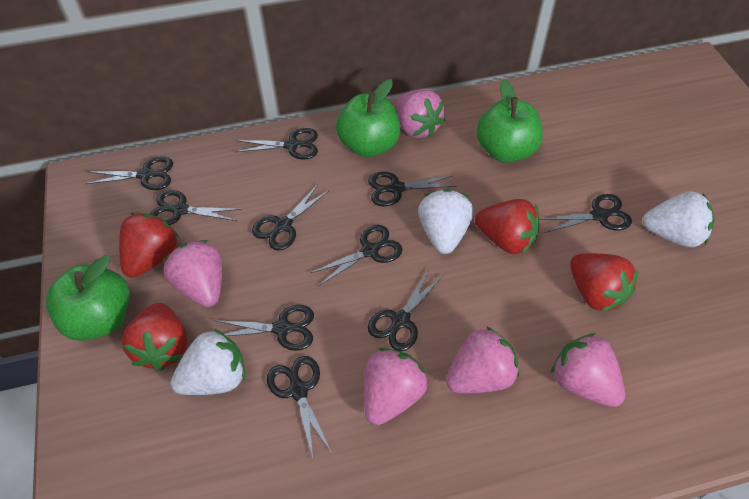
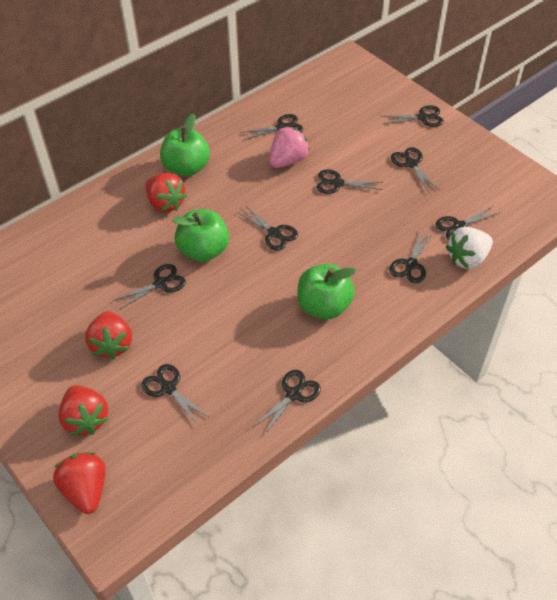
pink strawberry: 5 -> 1
white strawberry: 3 -> 1

